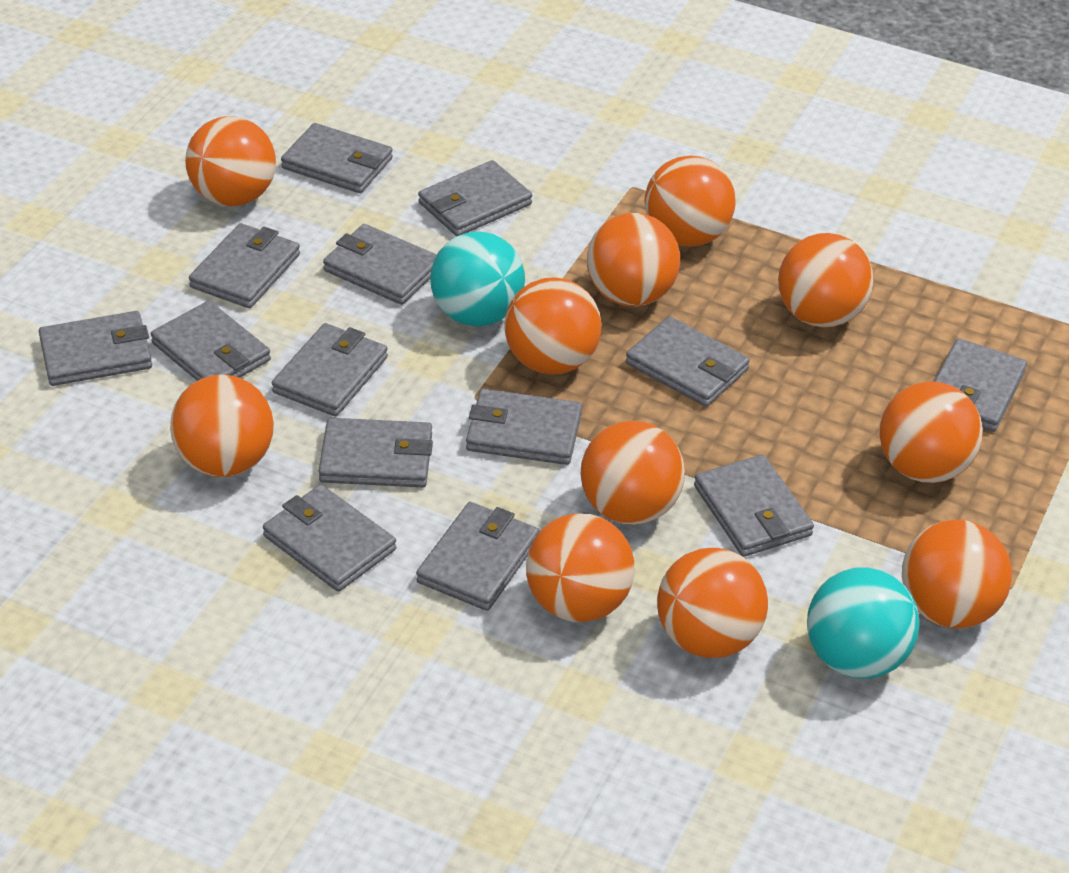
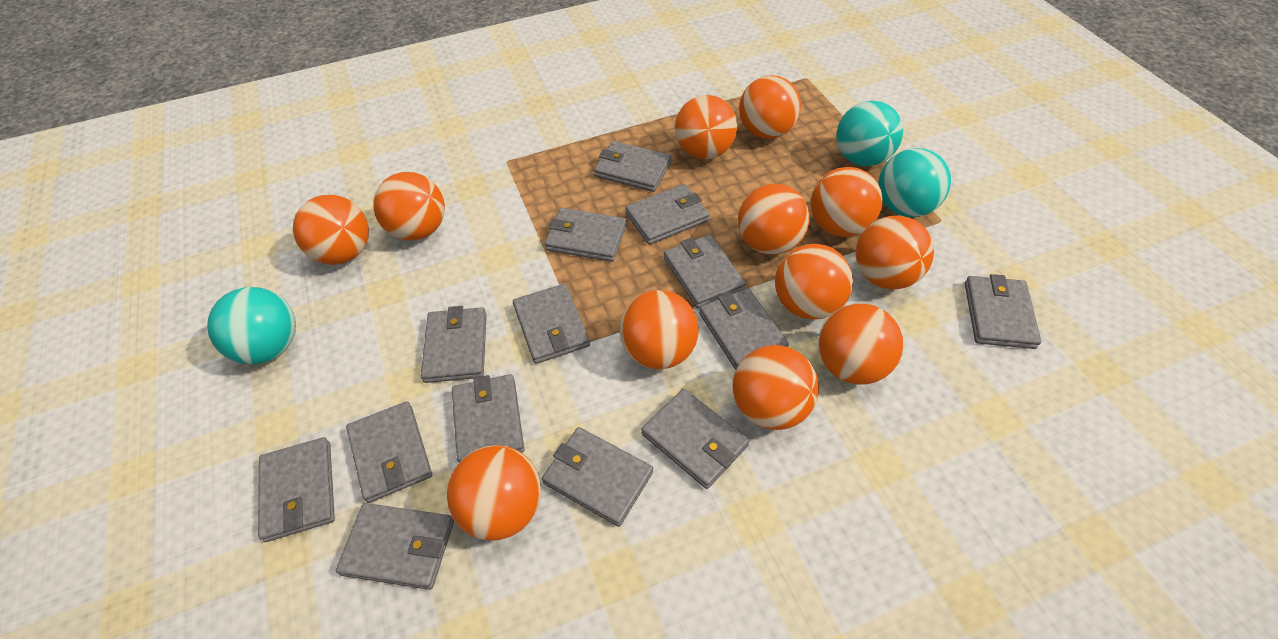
orange ball: 11 -> 12
turquoise ball: 2 -> 3

